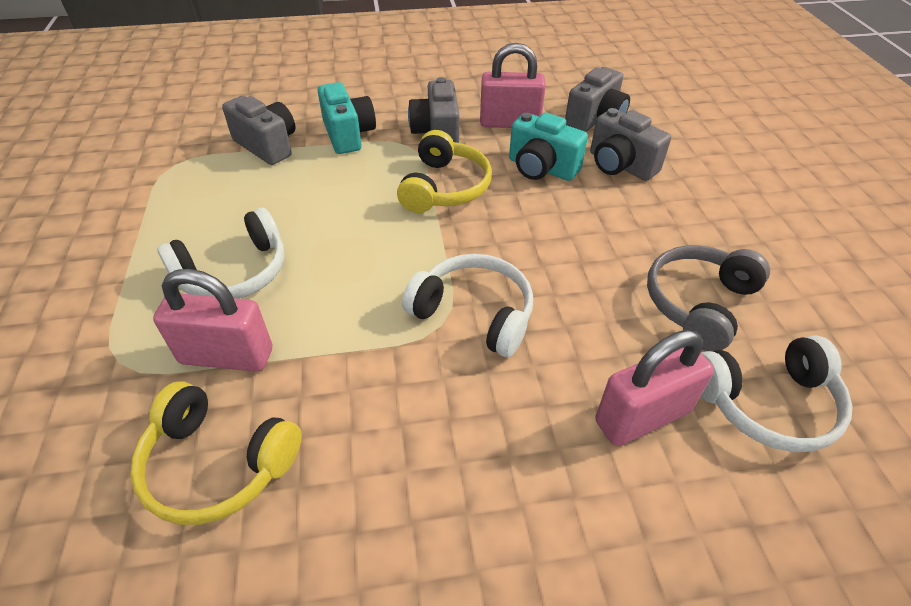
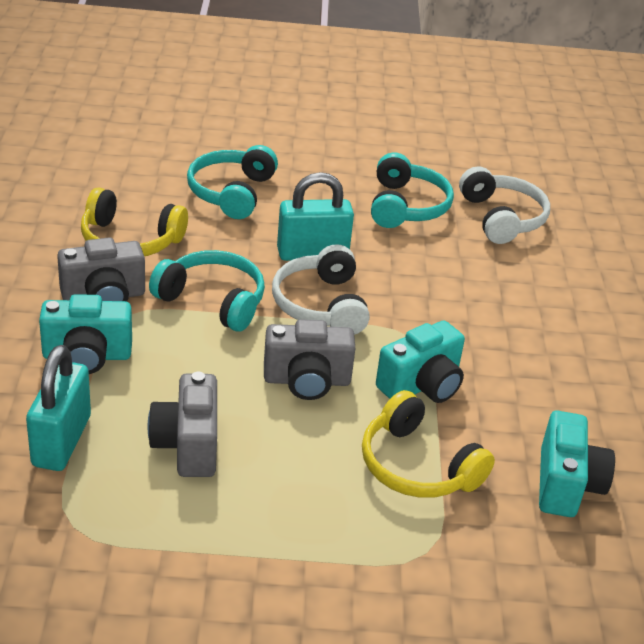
grey camera: 4 -> 3
grey headphones: 1 -> 0
pink padlock: 3 -> 0
turquoise camera: 2 -> 3
turquoise headphones: 0 -> 3
turquoise padlock: 0 -> 2
white headphones: 3 -> 2

